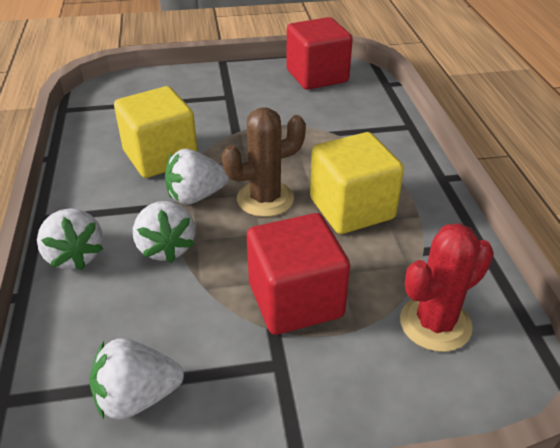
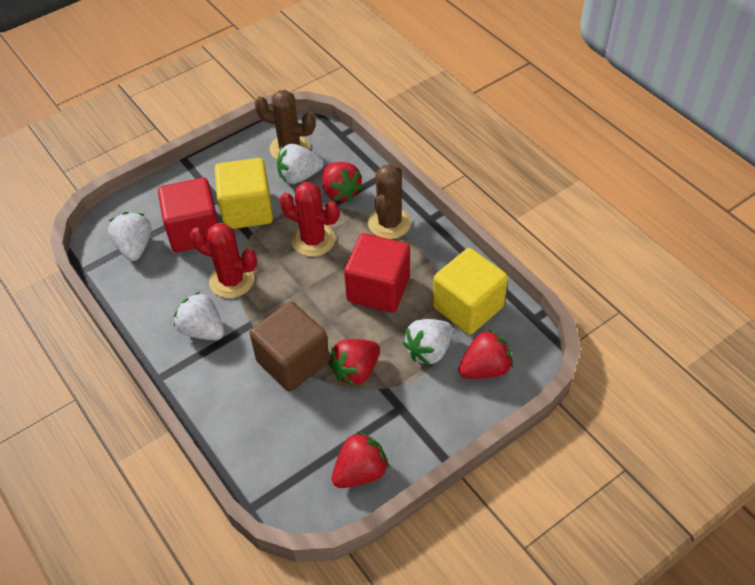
brown cactus: 1 -> 2
brown cube: 0 -> 1
red cactus: 1 -> 2
red strawberry: 0 -> 4

